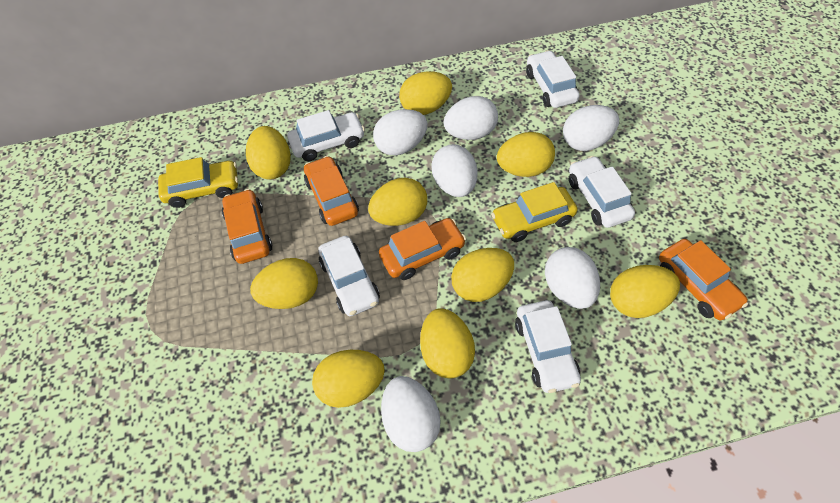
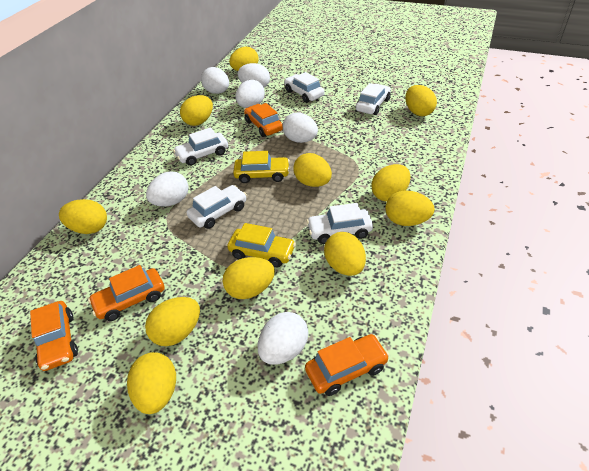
yellow egg: 9 -> 11

